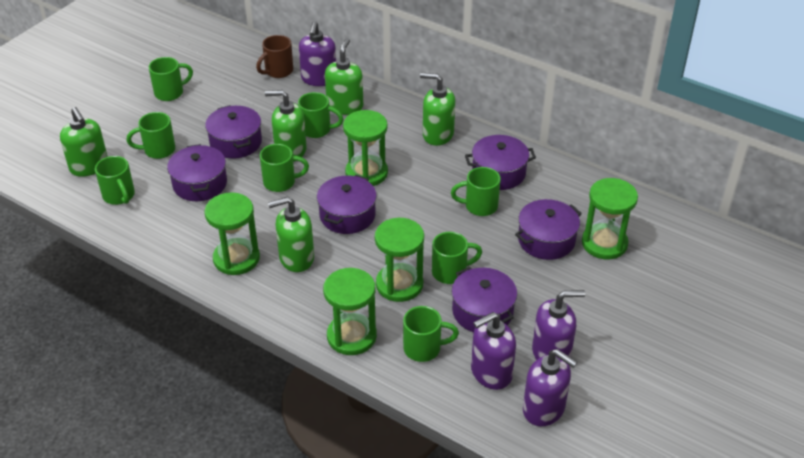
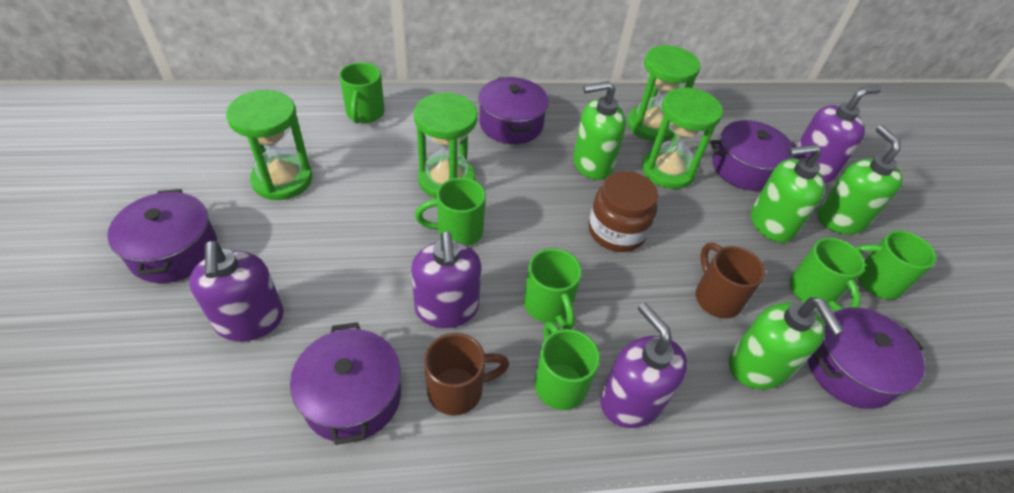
brown jar: 0 -> 1
brown mug: 1 -> 2
green hourglass: 5 -> 4
green mug: 8 -> 6
green soap dispenser: 5 -> 4
purple pot: 6 -> 5

